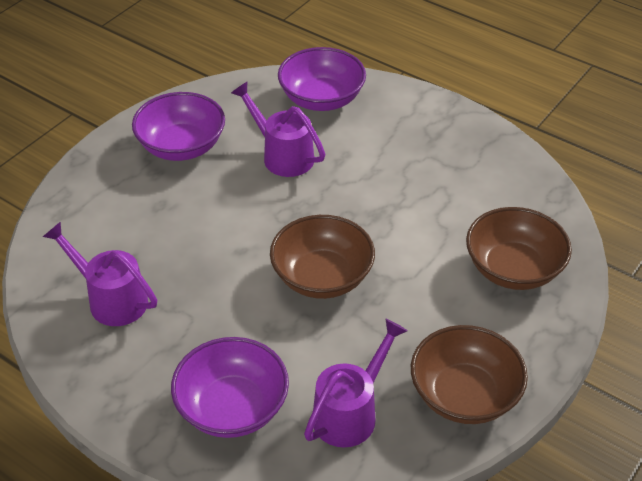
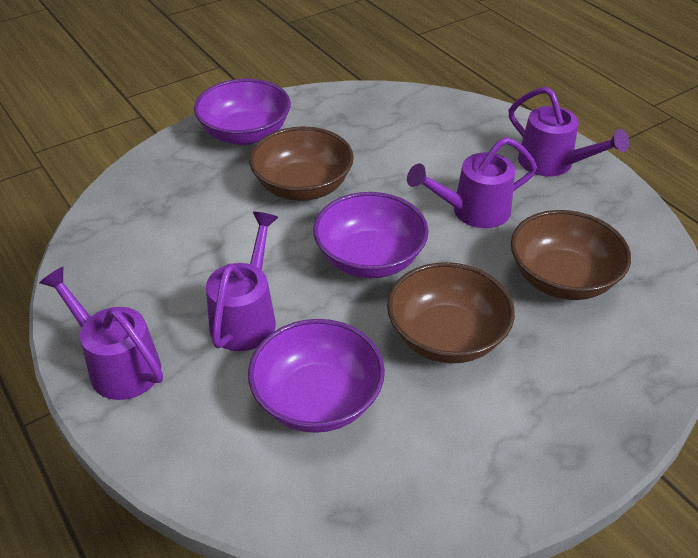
purple watering can: 3 -> 4

